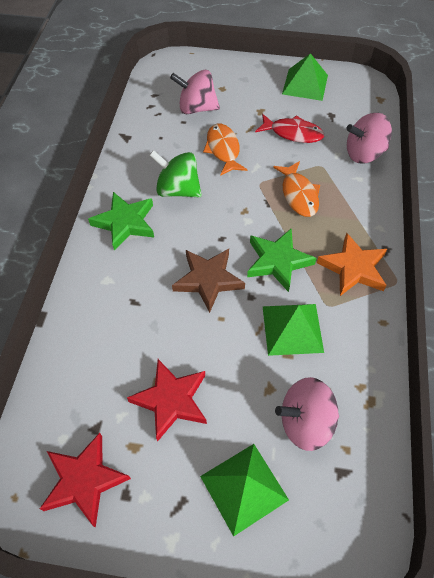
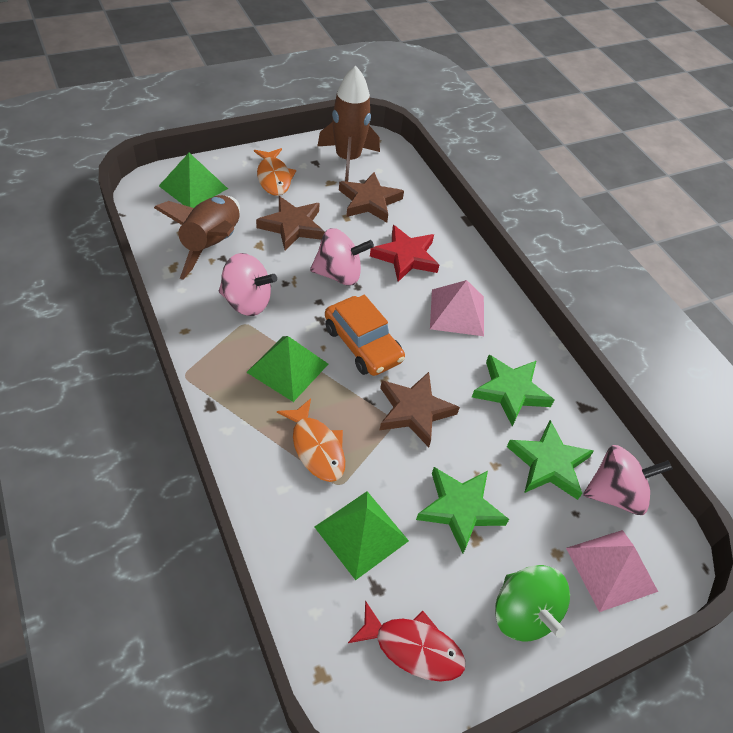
brown rocket: 0 -> 2
brown star: 1 -> 3
green star: 2 -> 3
orange car: 0 -> 1
orange star: 1 -> 0
pink pyramid: 0 -> 2
red star: 2 -> 1

